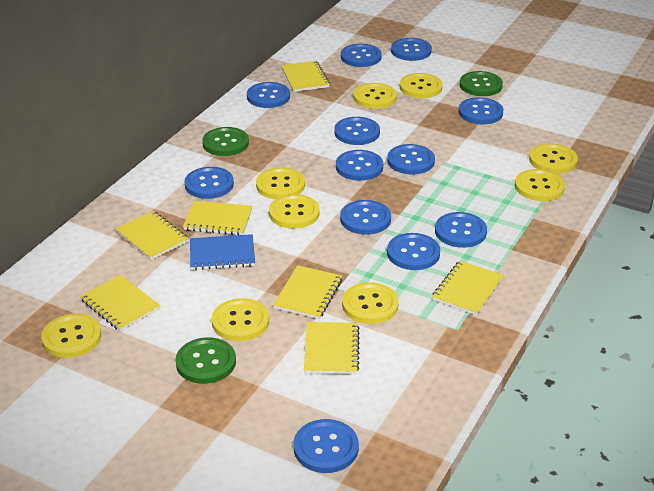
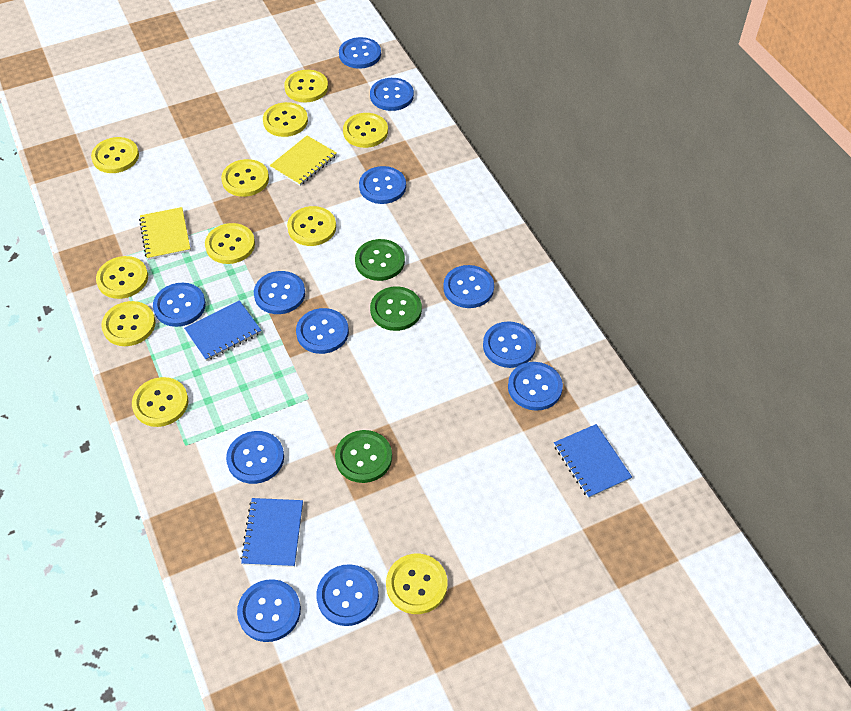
blue notebook: 1 -> 3
yellow button: 9 -> 11
yellow notebook: 7 -> 2

